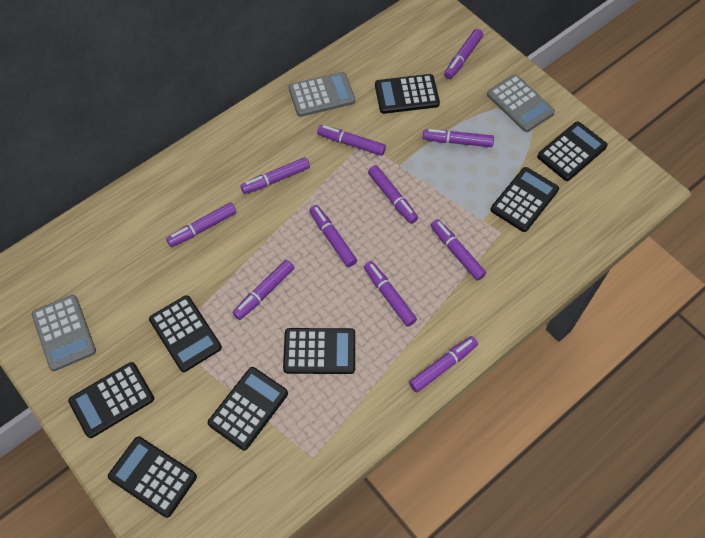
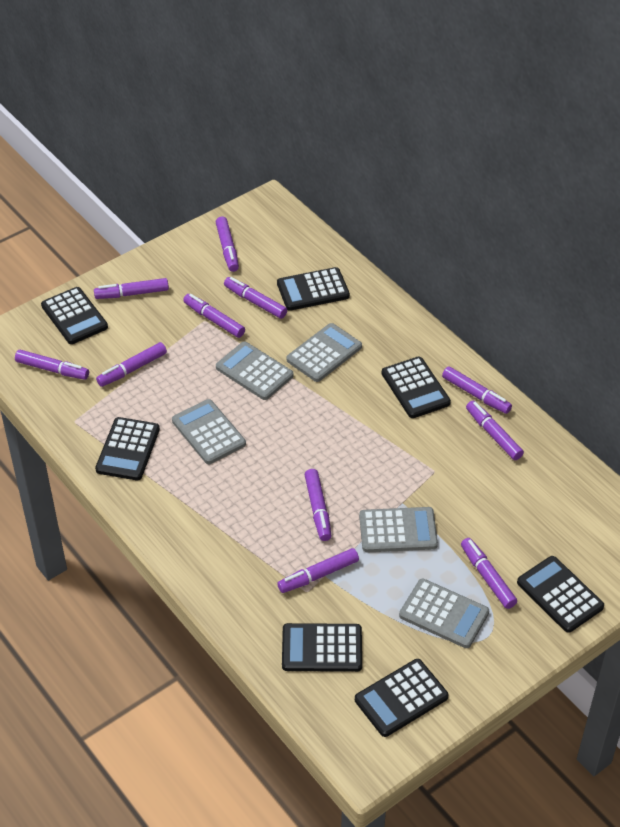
black calculator: 8 -> 7
grey calculator: 3 -> 5

